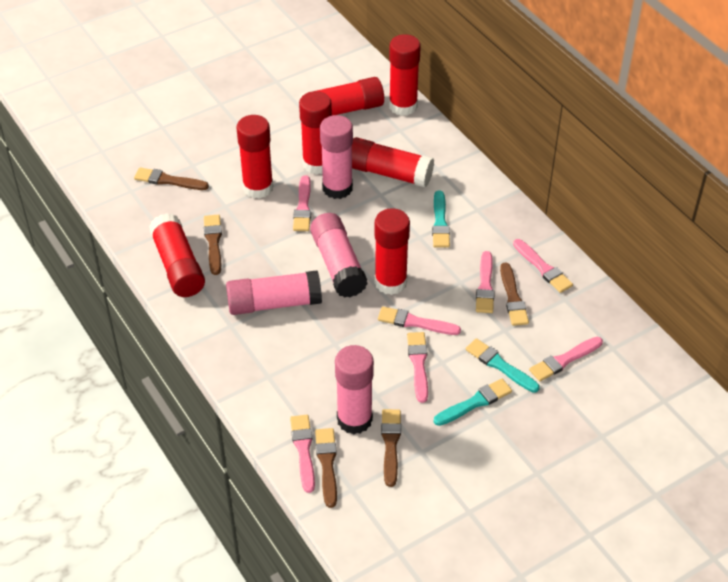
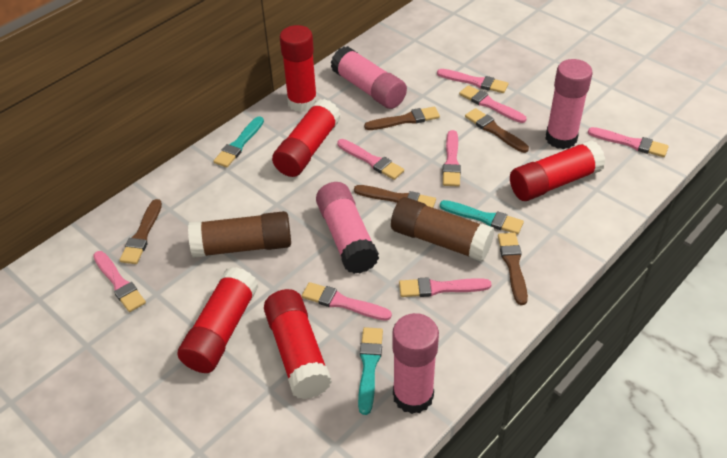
brown glue stick: 0 -> 2
pink brush: 7 -> 8
red glue stick: 7 -> 5

